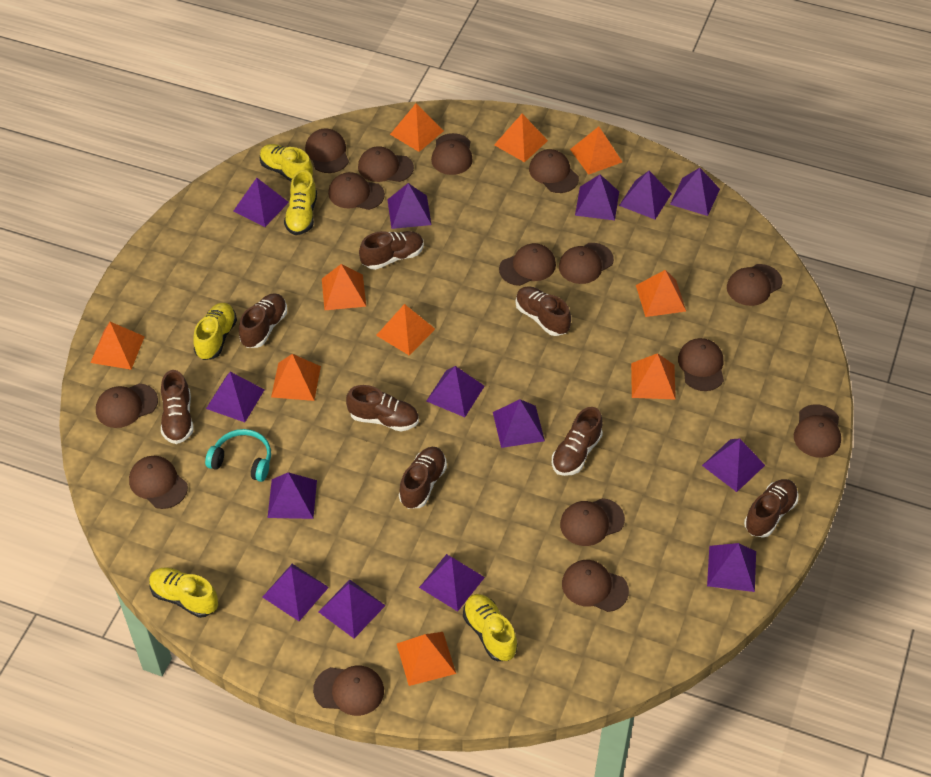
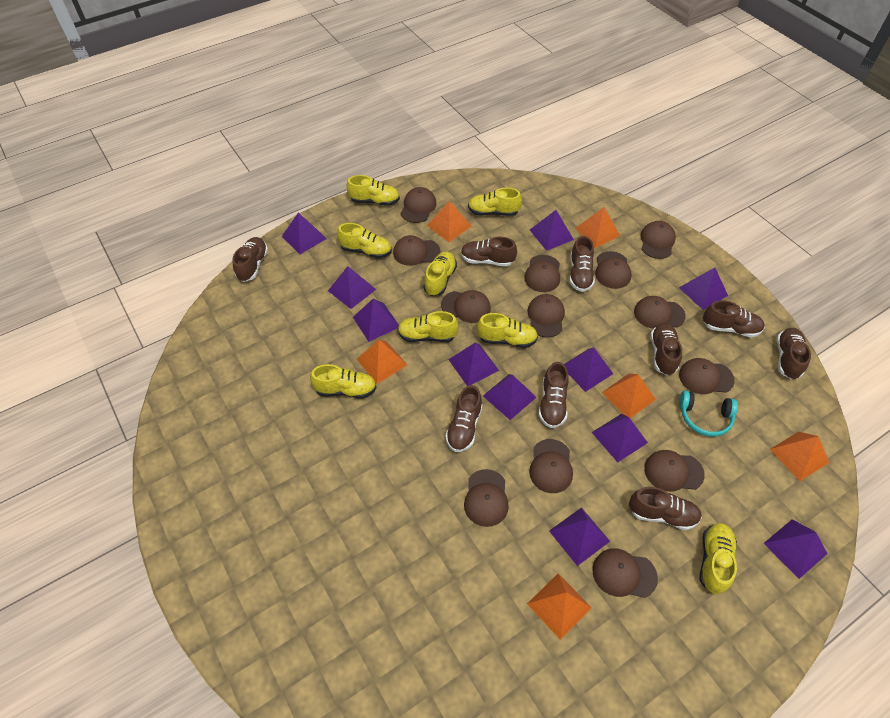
brown cap: 15 -> 13
brown shoe: 8 -> 9
orange pyramid: 10 -> 6
purple pyramid: 14 -> 11
yellow shoe: 5 -> 8

